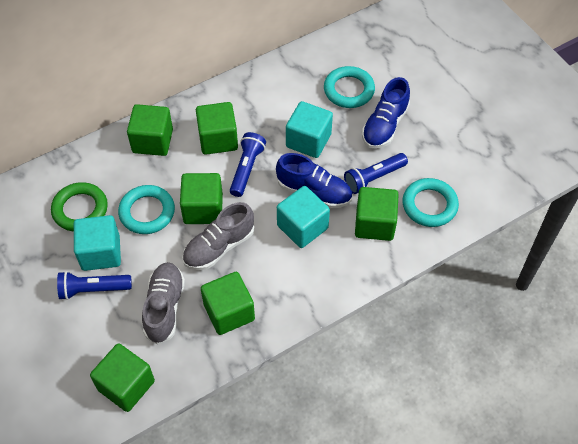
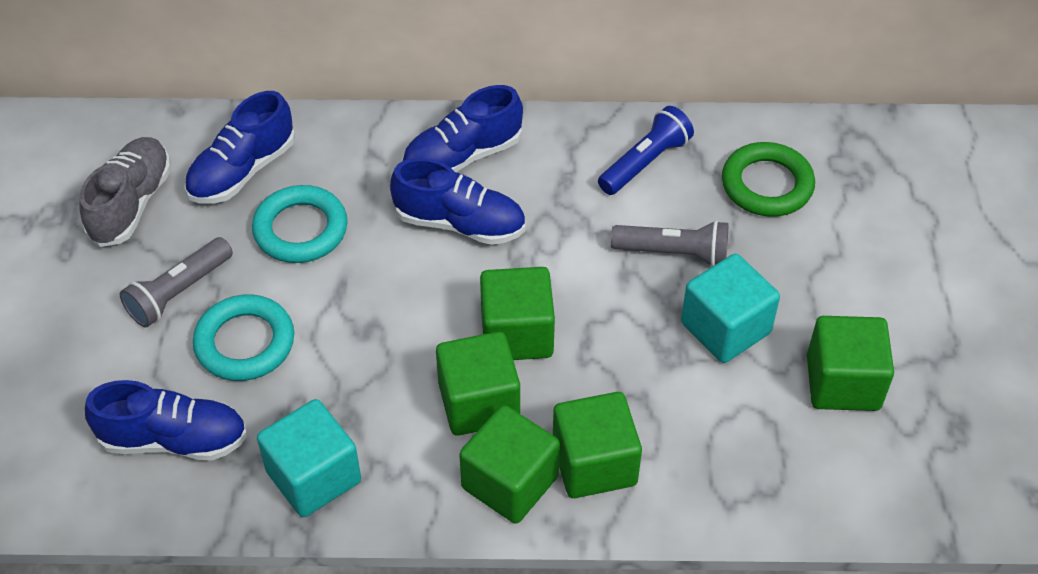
blue flashlight: 3 -> 1
blue shoe: 2 -> 4
green cube: 6 -> 5
grey flashlight: 0 -> 2
grey shoe: 2 -> 1
turquoise cube: 3 -> 2
turquoise ring: 3 -> 2

